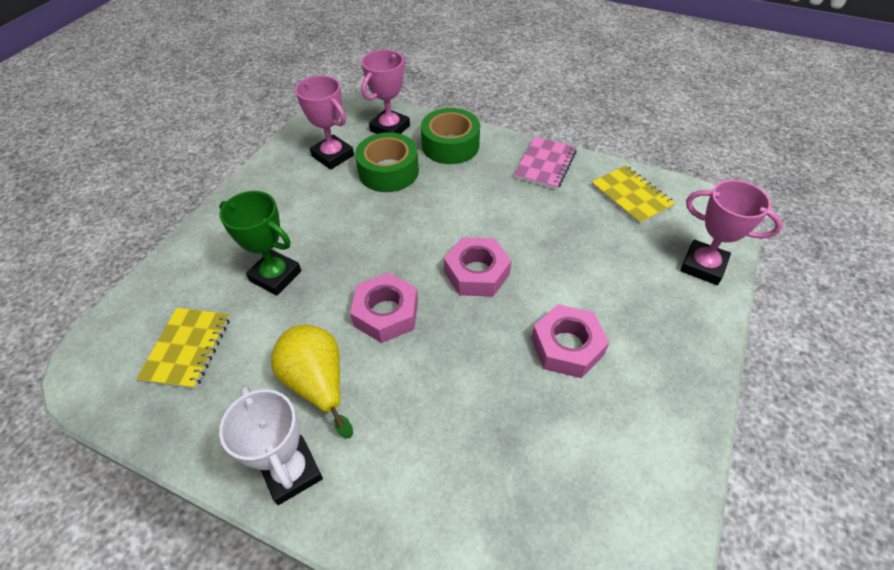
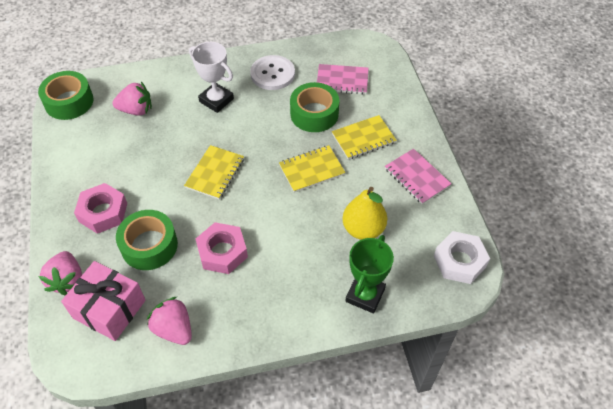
green tape: 2 -> 3
pink gift: 0 -> 1
pink notebook: 1 -> 2
pink nut: 3 -> 2
pink strawberry: 0 -> 3
pink trophy: 3 -> 0
white button: 0 -> 1
white nut: 0 -> 1
yellow notebook: 2 -> 3

